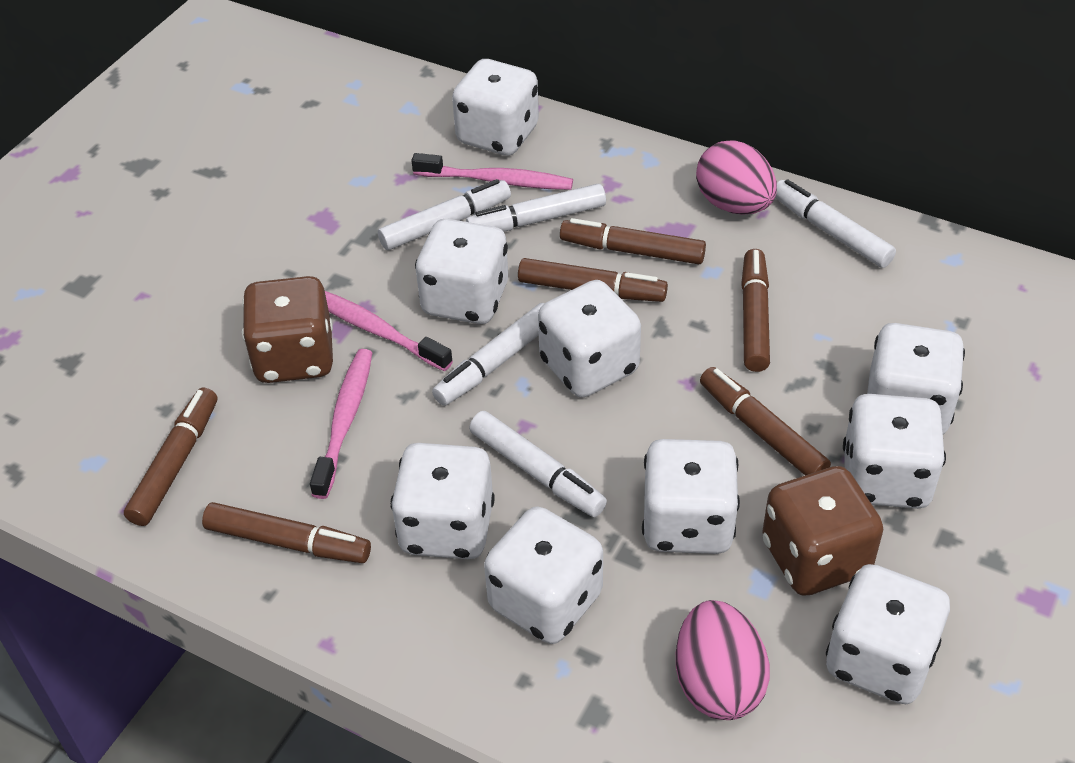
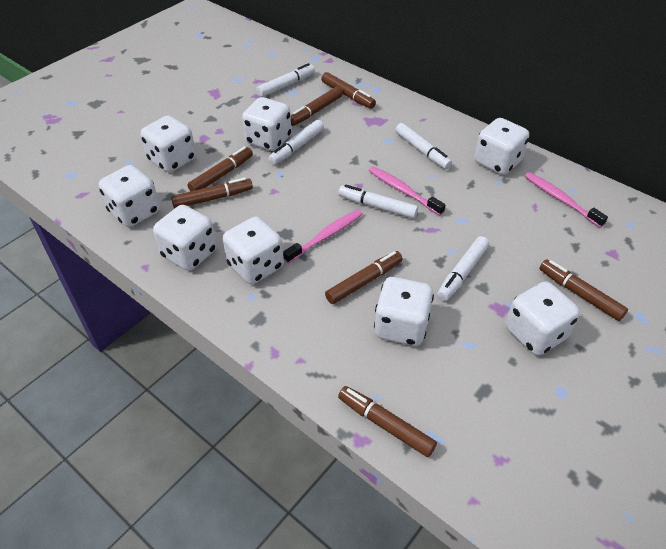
brown dice: 2 -> 0
brown marker: 6 -> 7
pink egg: 2 -> 0
white dice: 9 -> 8

